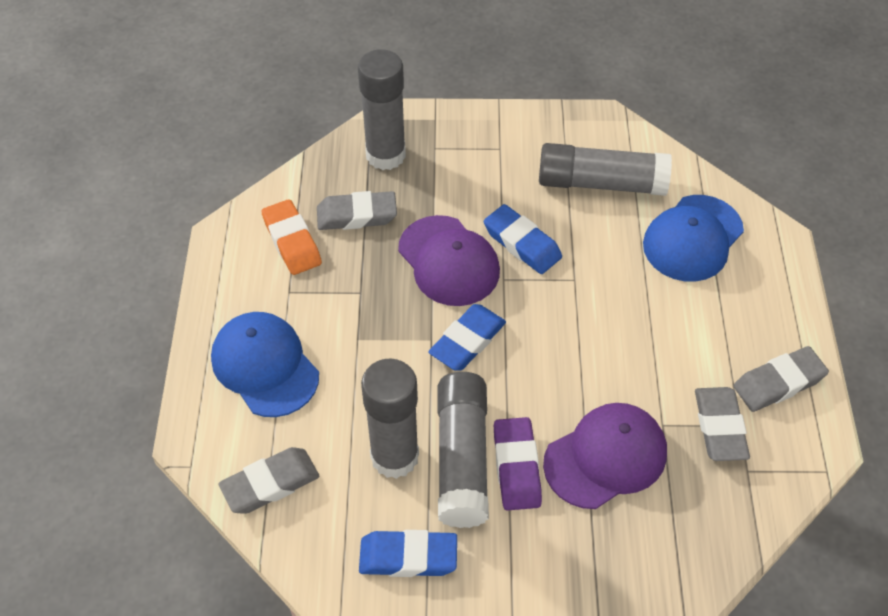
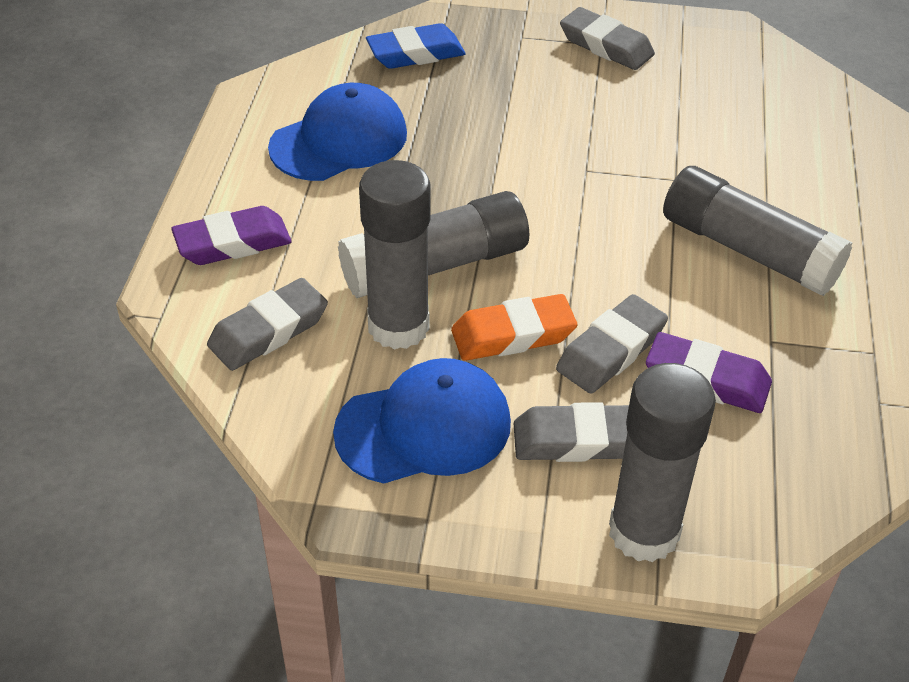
blue eraser: 3 -> 1
purple cap: 2 -> 0
purple eraser: 1 -> 2

